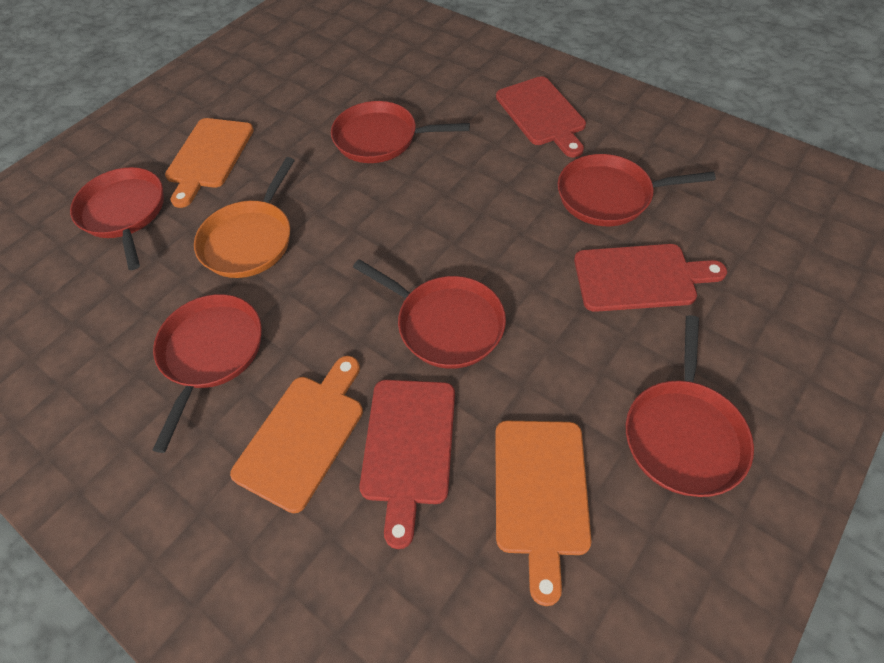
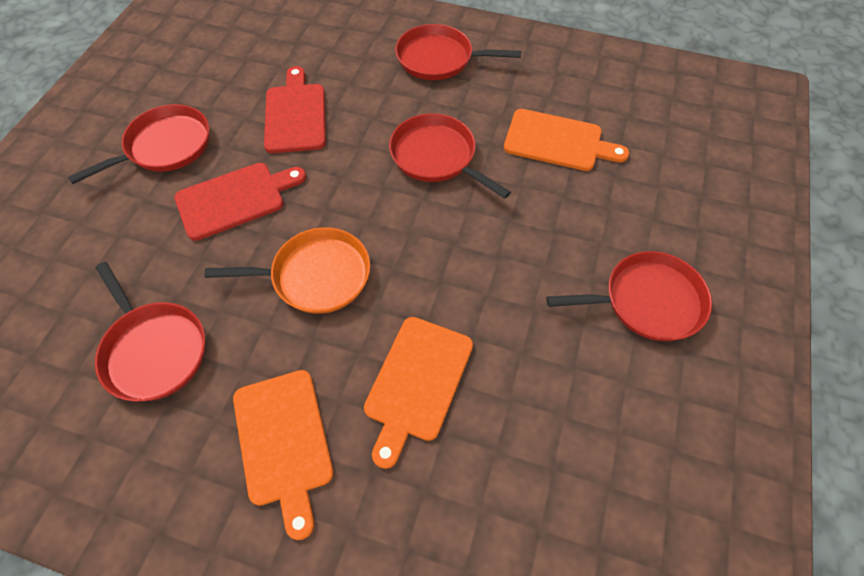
red cutting board: 3 -> 2
red pan: 6 -> 5

